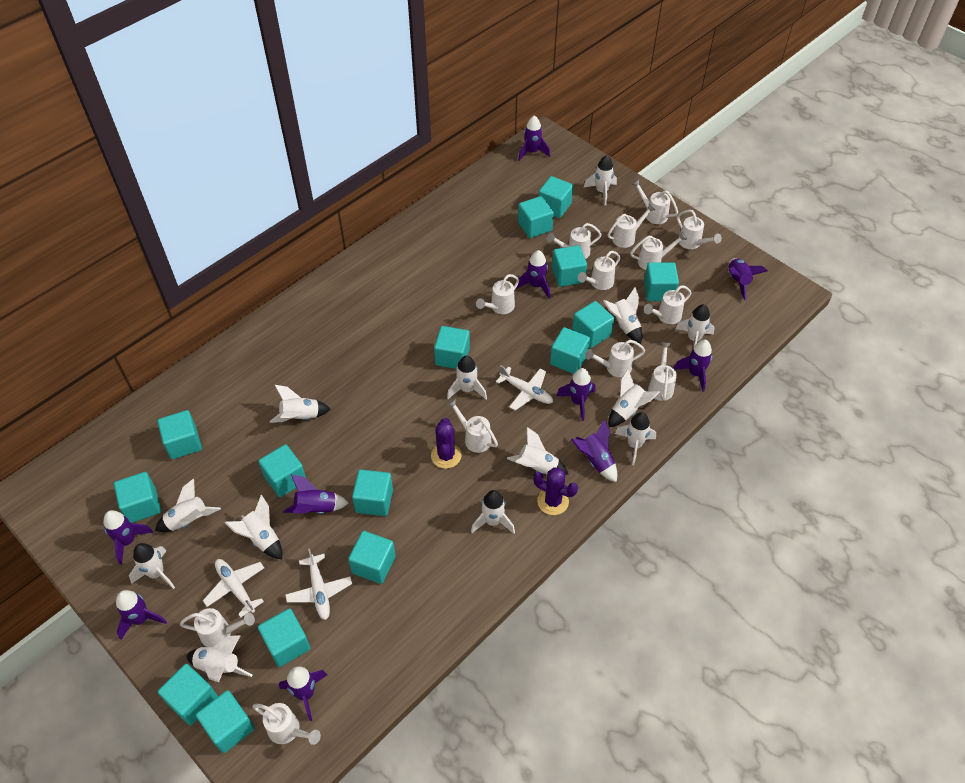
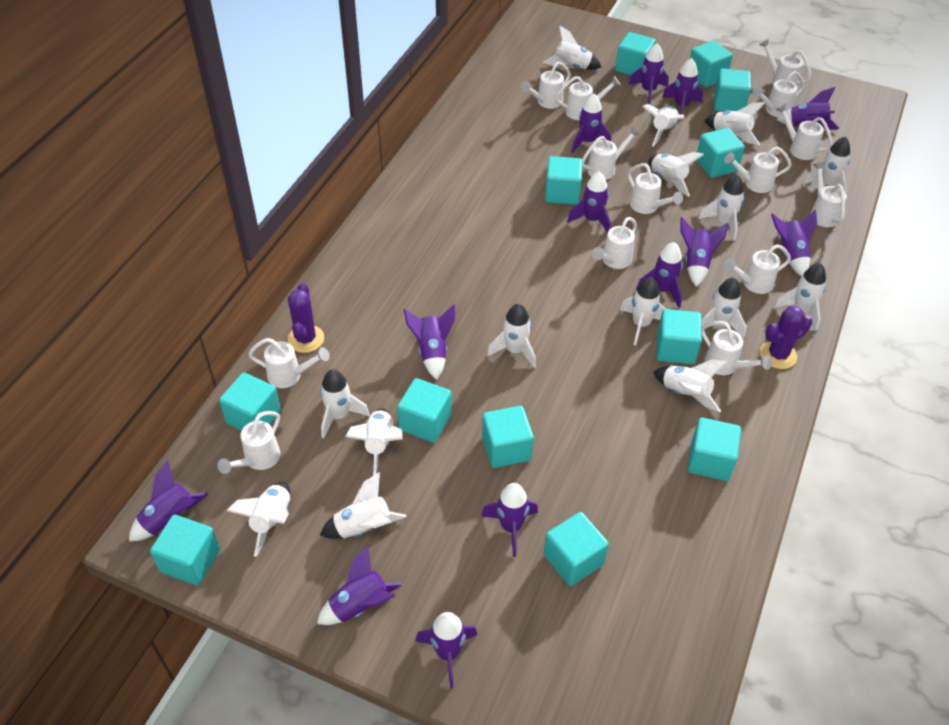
purple rocket: 10 -> 13
turquoise cube: 15 -> 12
white plane: 3 -> 0
white rocket: 13 -> 15
white watering can: 13 -> 14

